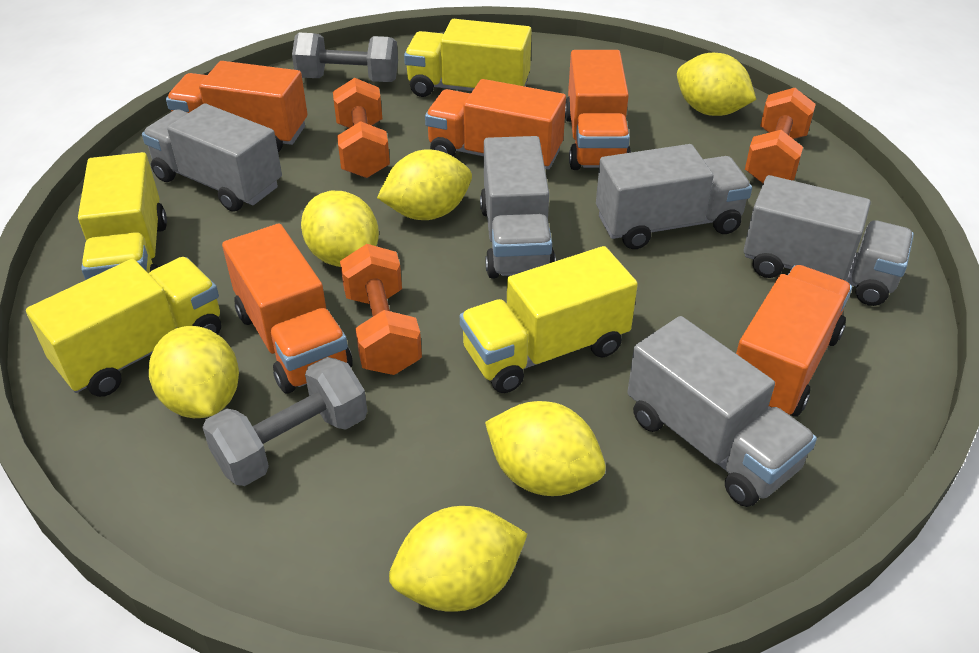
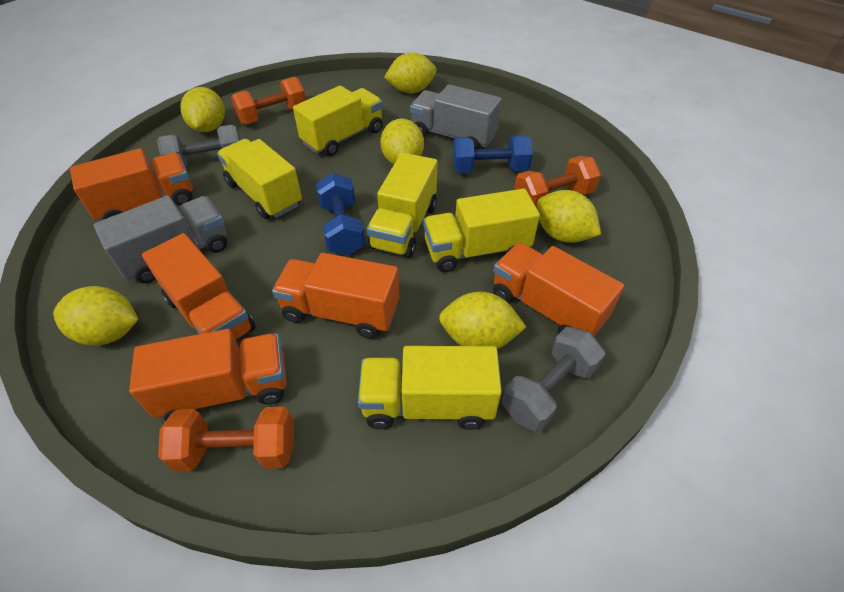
blue dumbbell: 0 -> 2
grey truck: 5 -> 2
yellow truck: 4 -> 5

